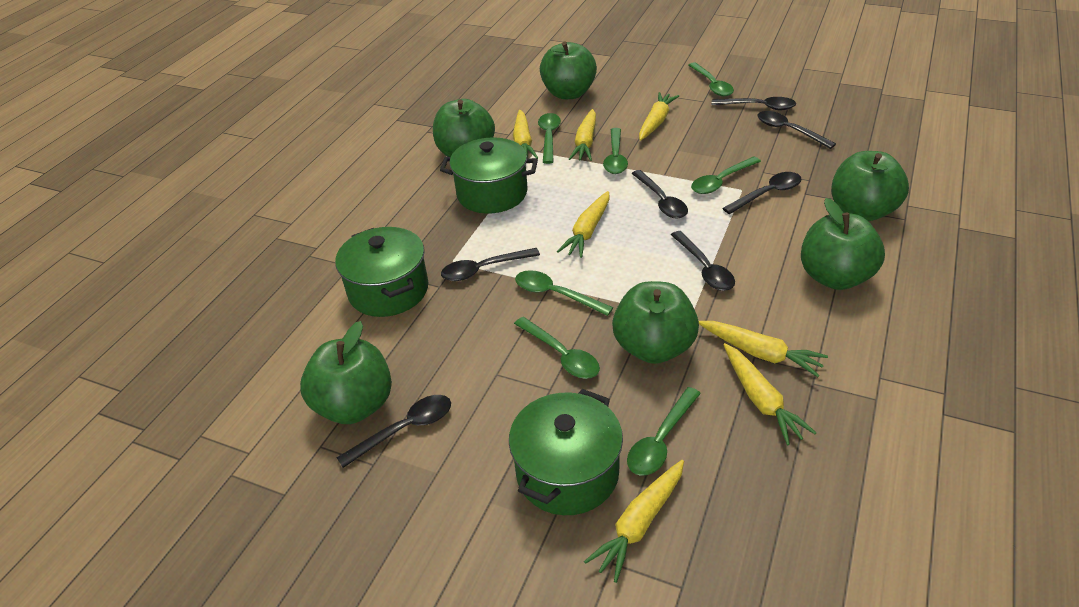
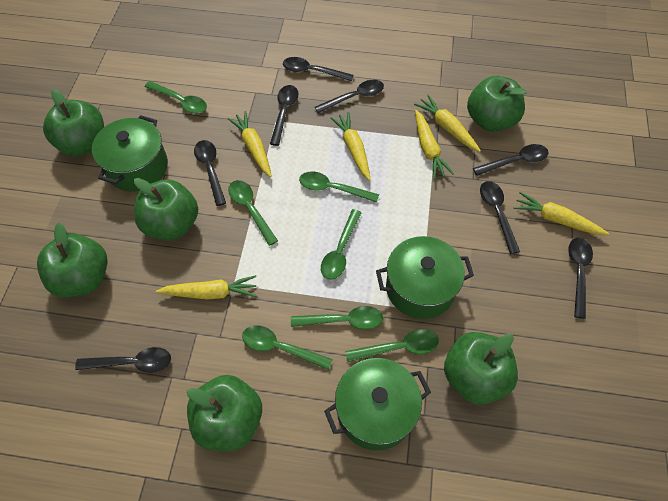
black spoon: 7 -> 8
yellow carrot: 7 -> 6

